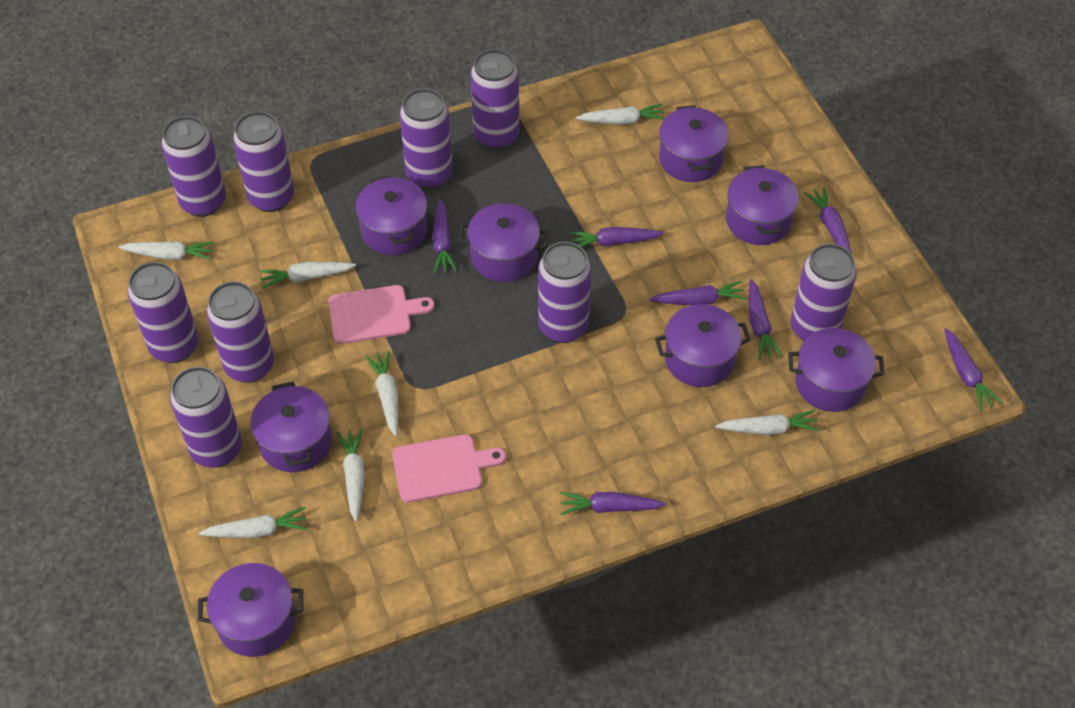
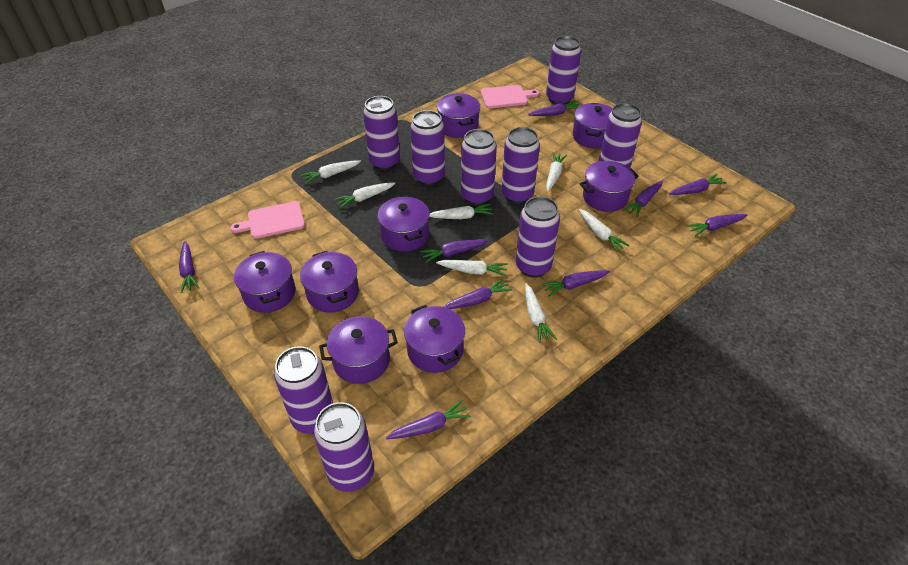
purple carrot: 7 -> 9

